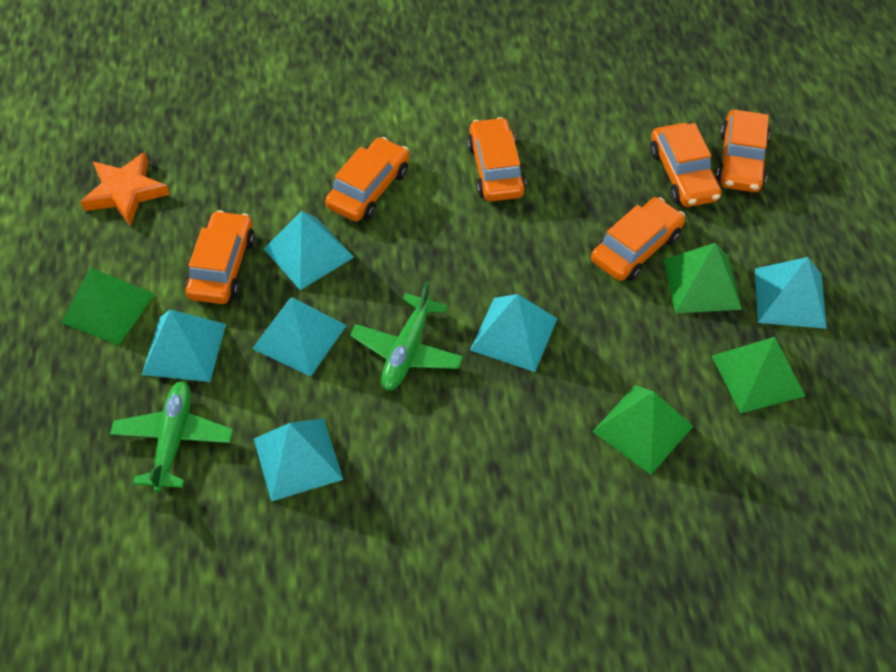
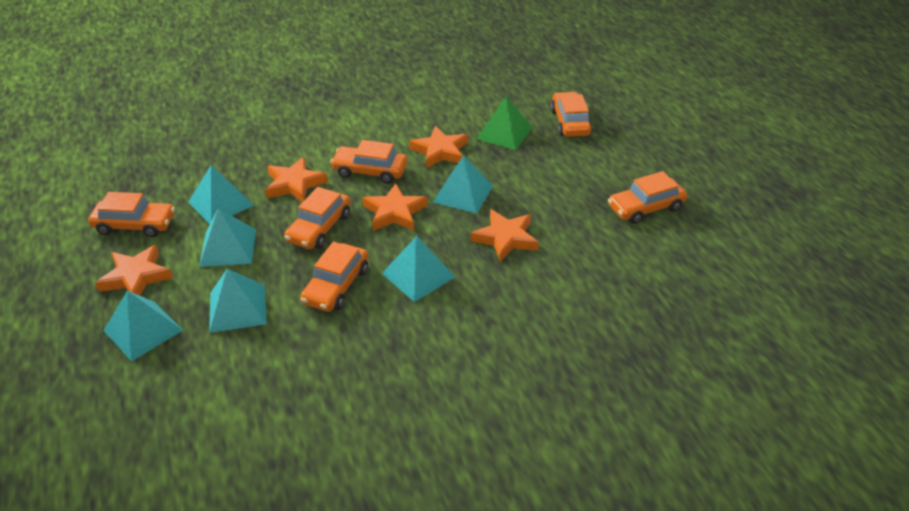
green plane: 2 -> 0
green pyramid: 4 -> 1
orange star: 1 -> 5

